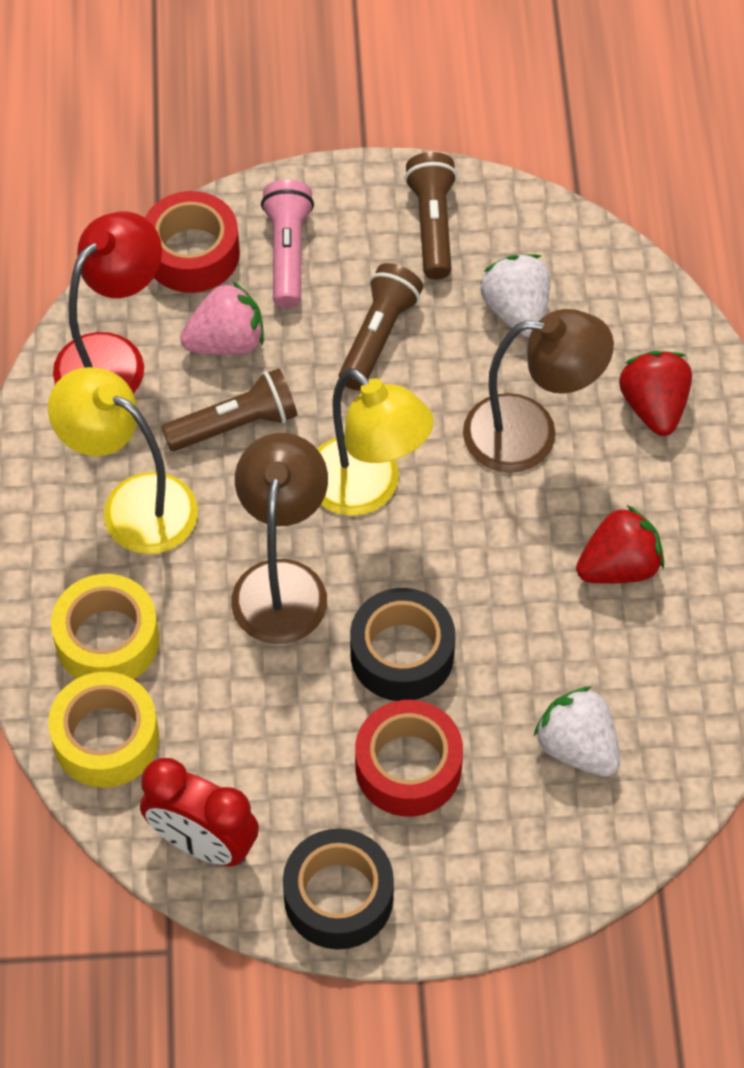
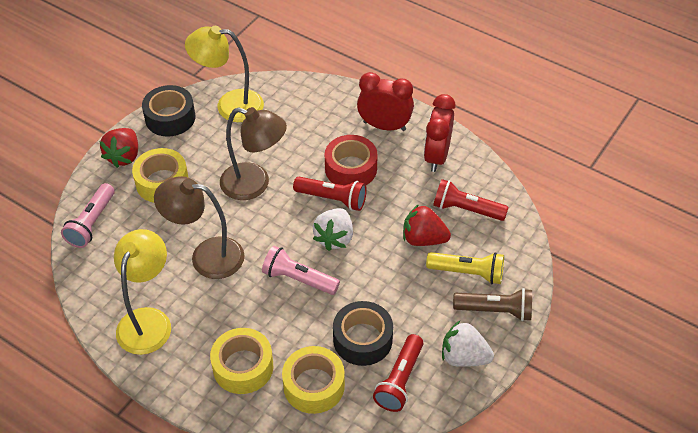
brown flashlight: 3 -> 1
pink flashlight: 1 -> 2
pink strawberry: 1 -> 0
red clock: 1 -> 2
red flashlight: 0 -> 3
red lamp: 1 -> 0
red tape: 2 -> 1
yellow flashlight: 0 -> 1
yellow tape: 2 -> 3

